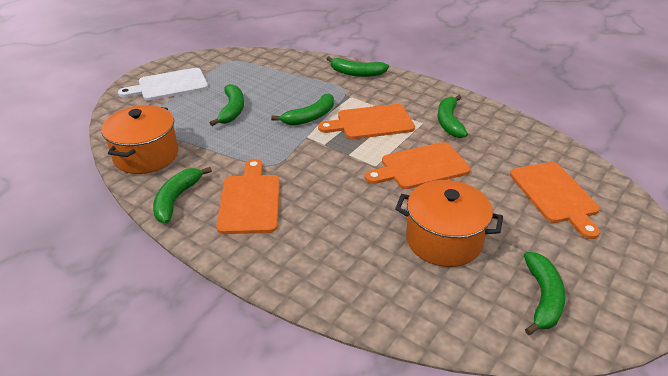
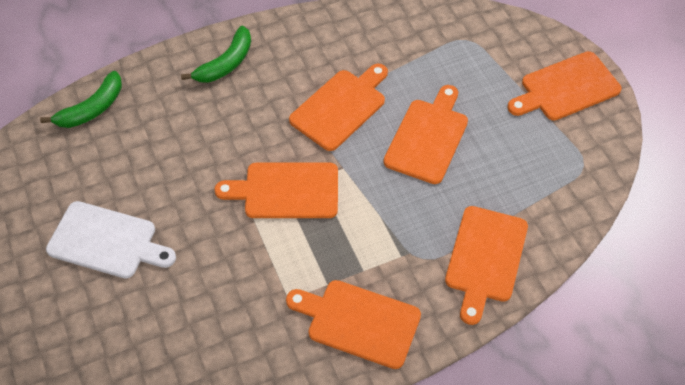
green banana: 6 -> 2
orange cutting board: 4 -> 6
orange pot: 2 -> 0

